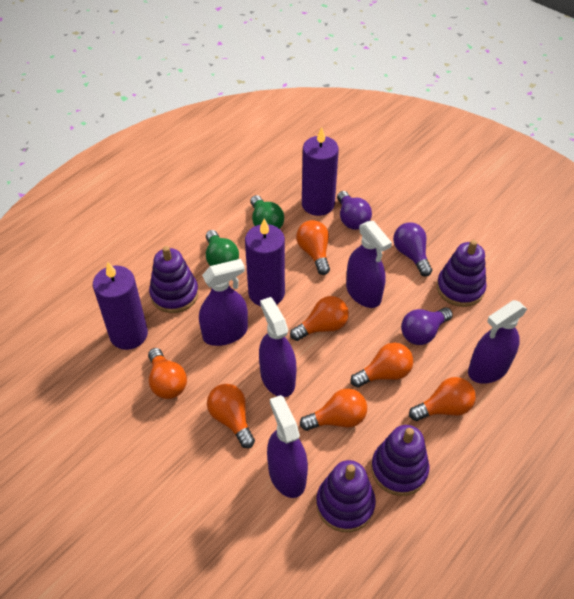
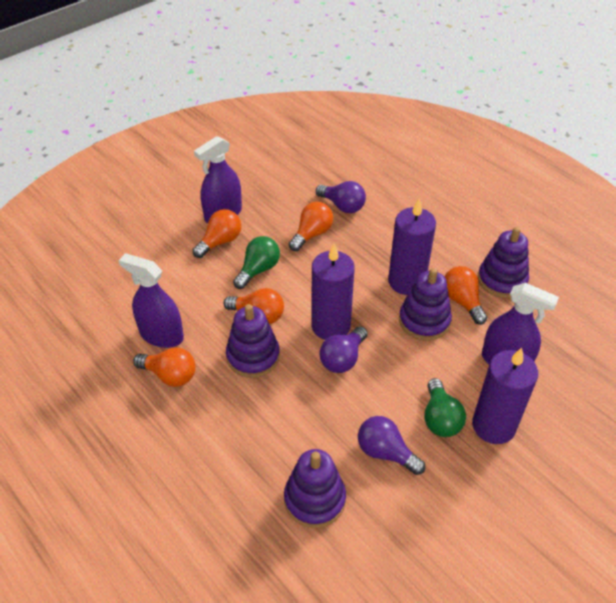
orange light bulb: 7 -> 5
purple spray bottle: 5 -> 3

